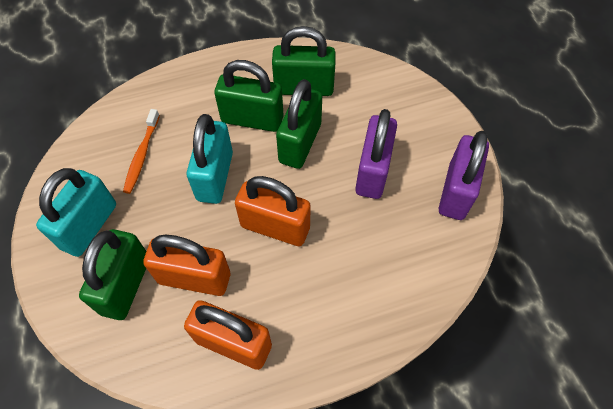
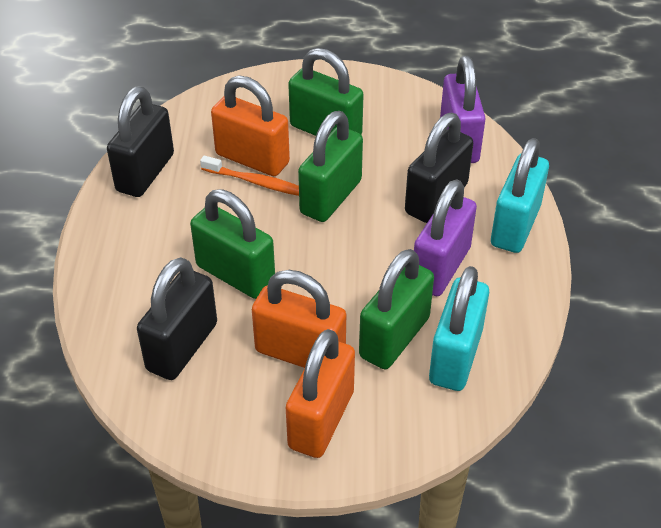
black padlock: 0 -> 3

